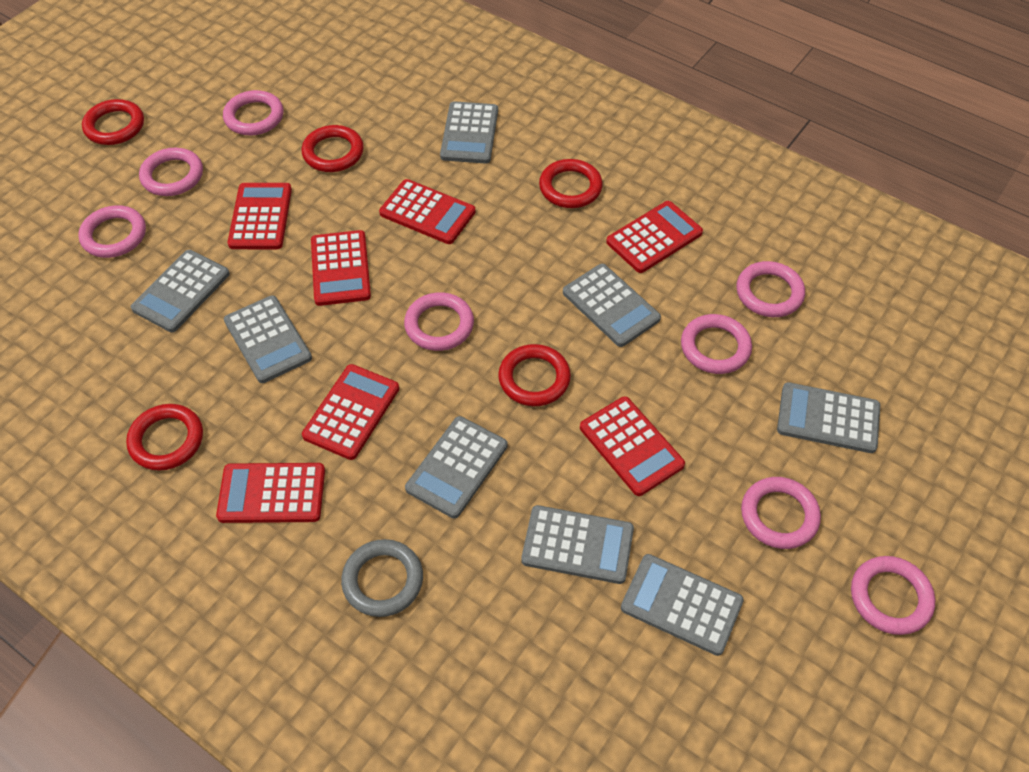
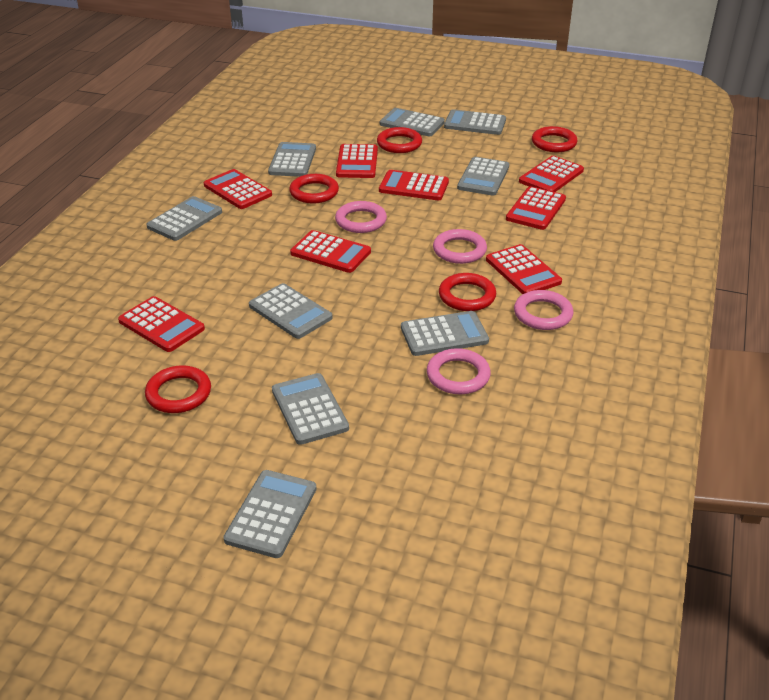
grey calculator: 8 -> 9
grey ring: 1 -> 0
pink ring: 8 -> 4
red calculator: 7 -> 8

